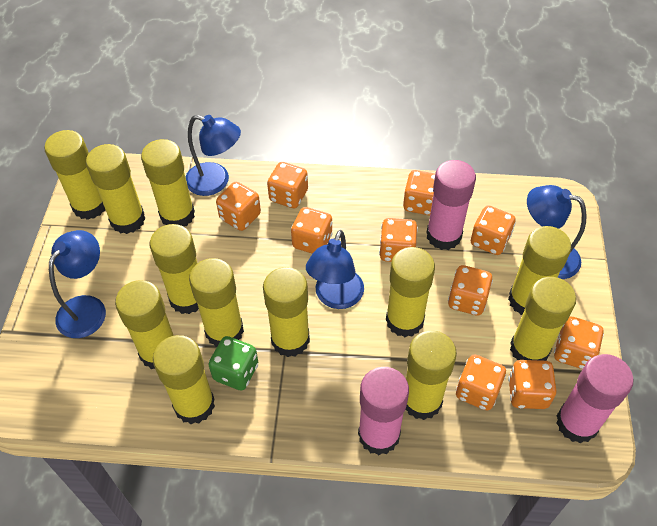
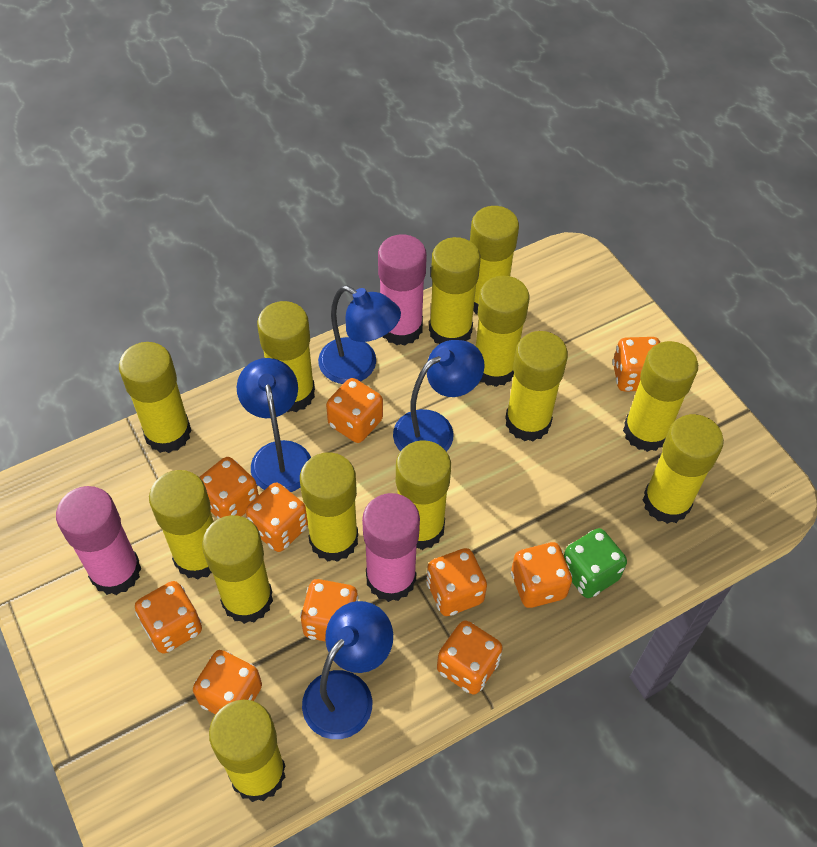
yellow glue stick: 12 -> 13

